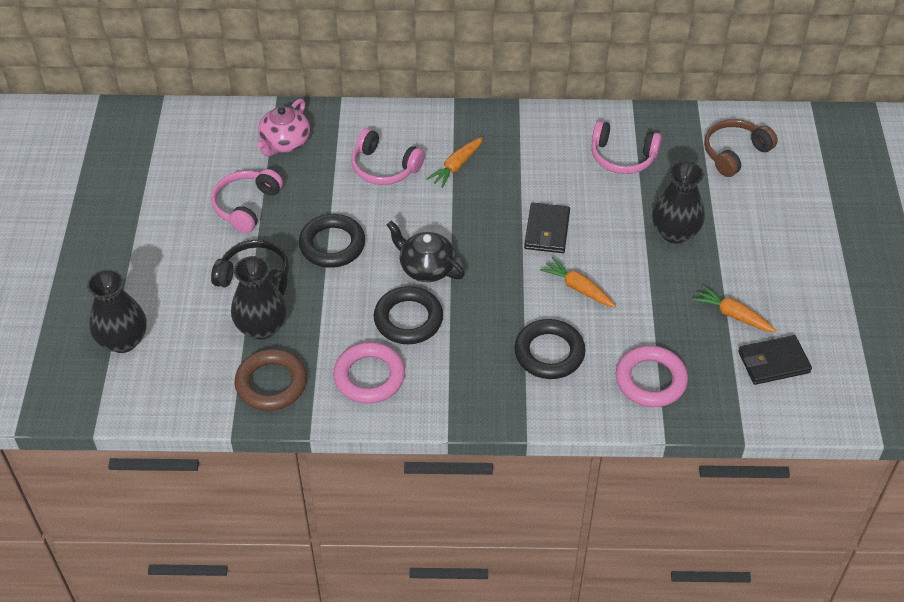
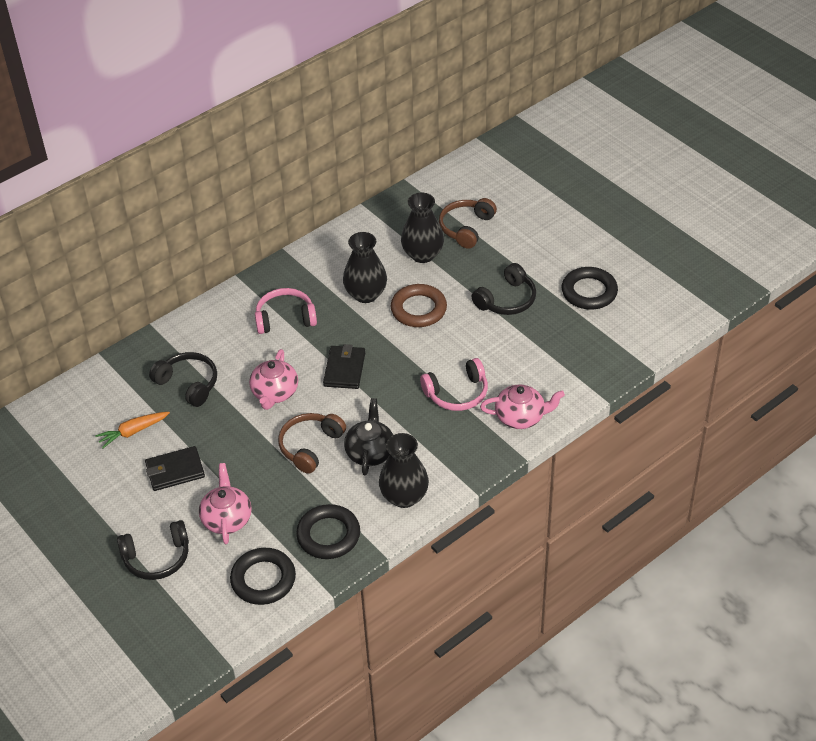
black headphones: 1 -> 3
brown headphones: 1 -> 2
orange carrot: 3 -> 1
pink headphones: 3 -> 2
pink ring: 2 -> 0
pink teapot: 1 -> 3

